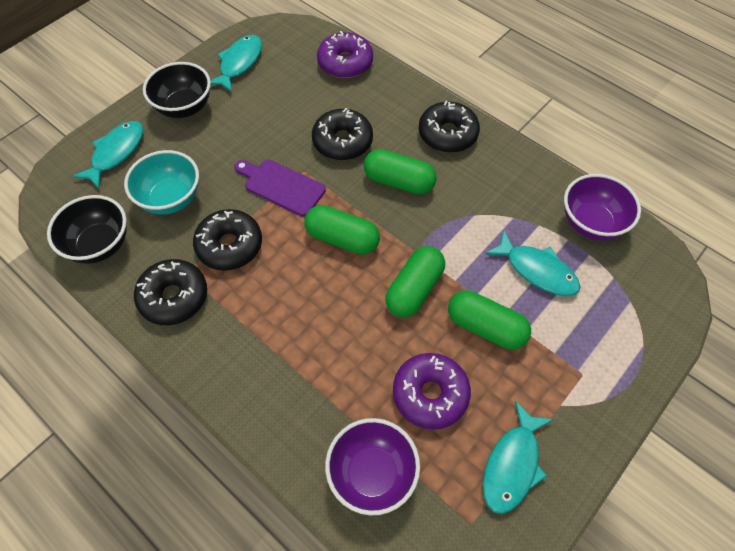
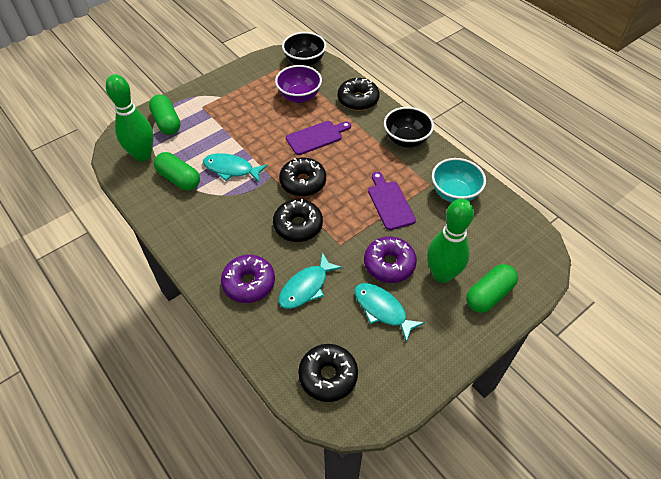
green bowling pin: 0 -> 2
green capsule: 4 -> 3
purple bowl: 2 -> 1
purple cutting board: 1 -> 2
turquoise fish: 4 -> 3

